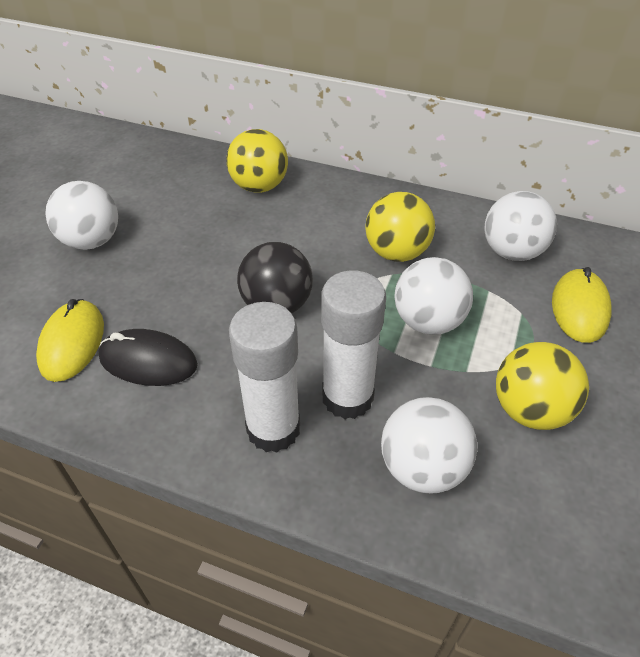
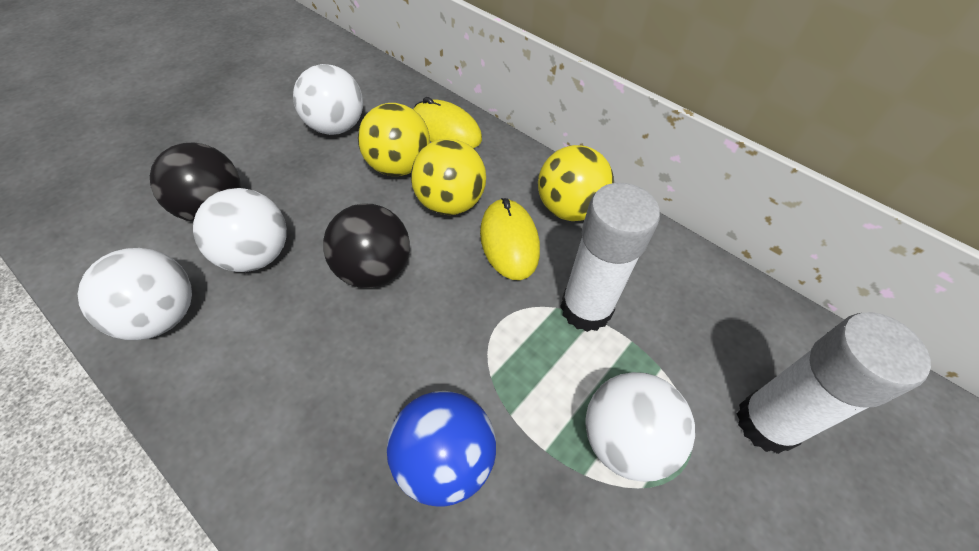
black ball: 1 -> 2
black mouse: 1 -> 0
blue ball: 0 -> 1

